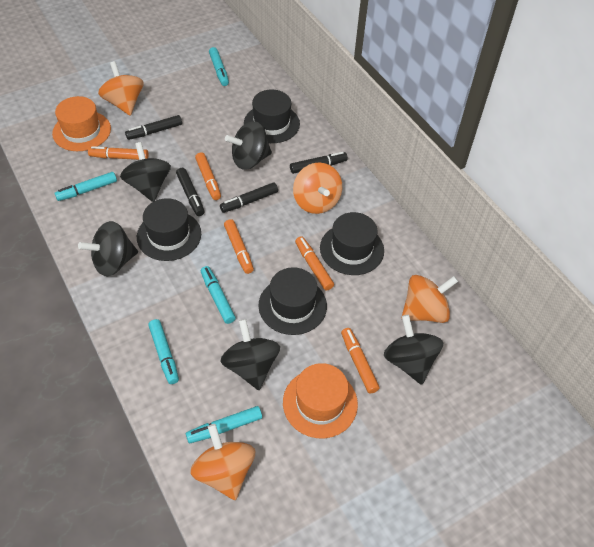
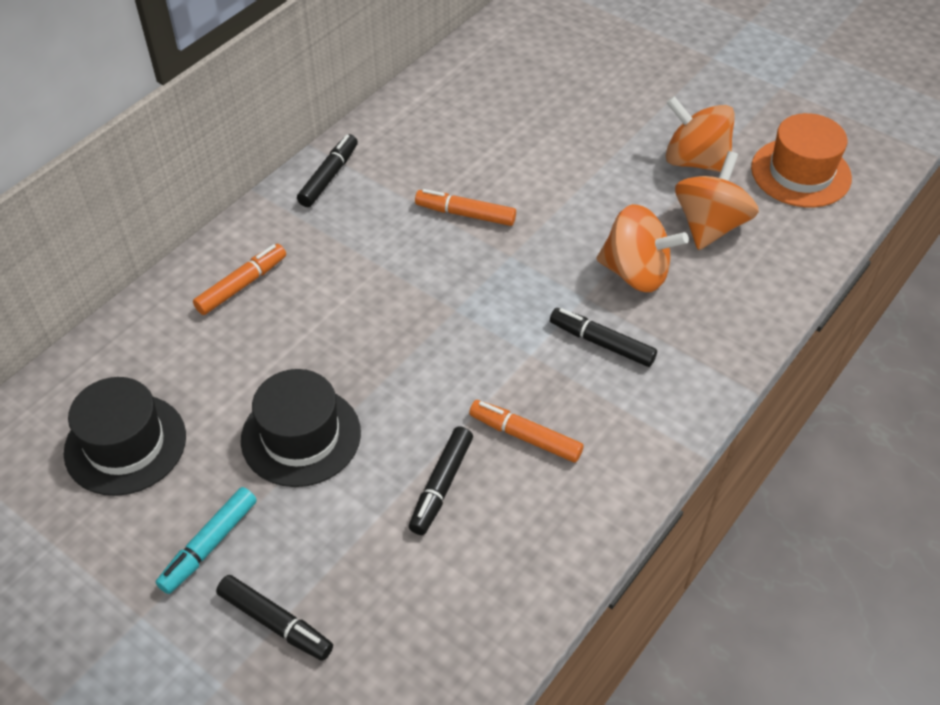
black hat: 4 -> 2
black spinning top: 5 -> 0
orange hat: 2 -> 1
orange marker: 5 -> 3
orange spinning top: 4 -> 3
turquoise marker: 5 -> 1

